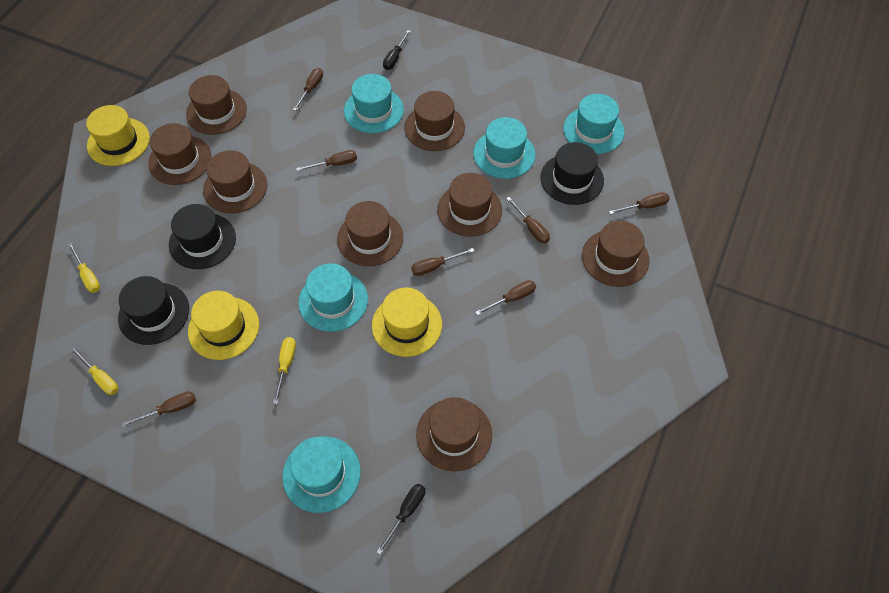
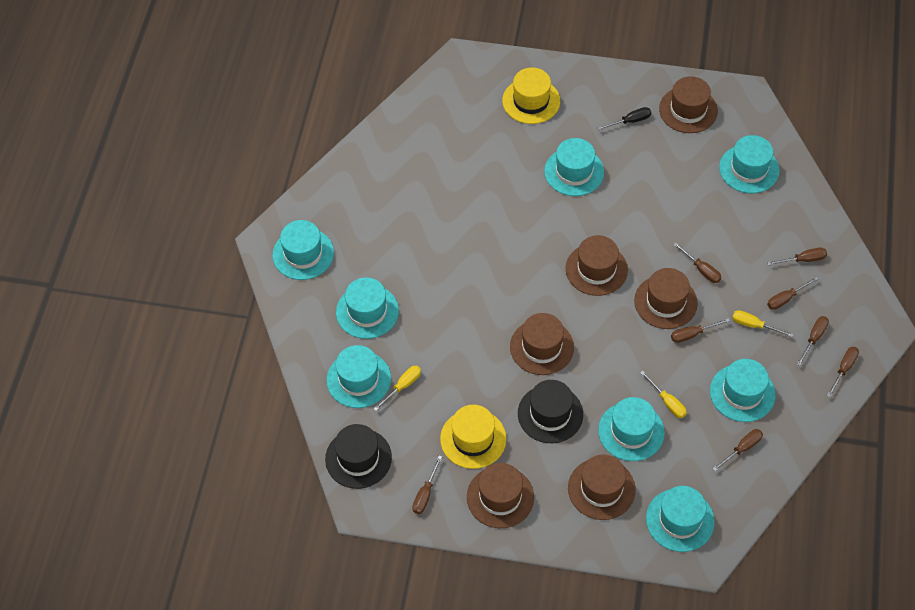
black hat: 3 -> 2
black screwdriver: 2 -> 1
brown hat: 8 -> 6
brown screwdriver: 7 -> 8
turquoise hat: 5 -> 8
yellow hat: 3 -> 2

